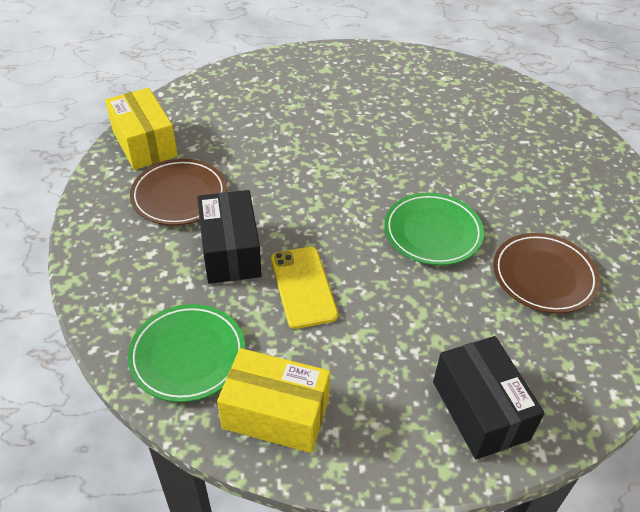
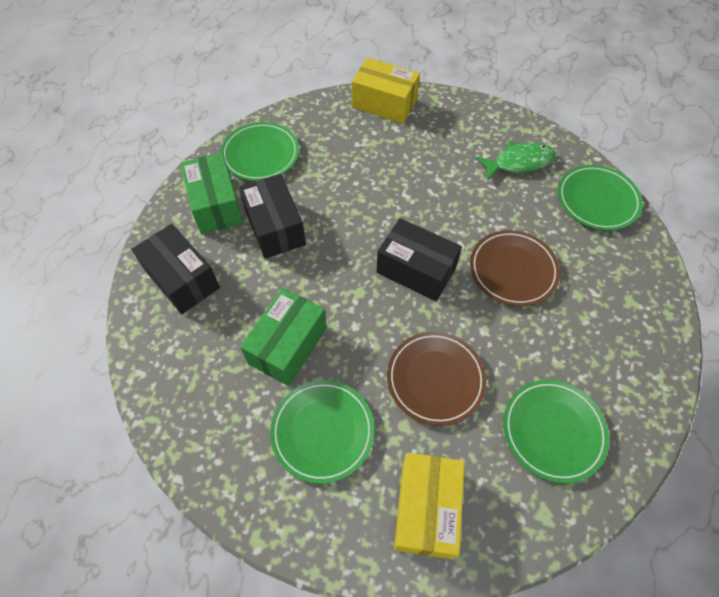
black box: 2 -> 3
green box: 0 -> 2
green fish: 0 -> 1
green plate: 2 -> 4
yellow phone: 1 -> 0

